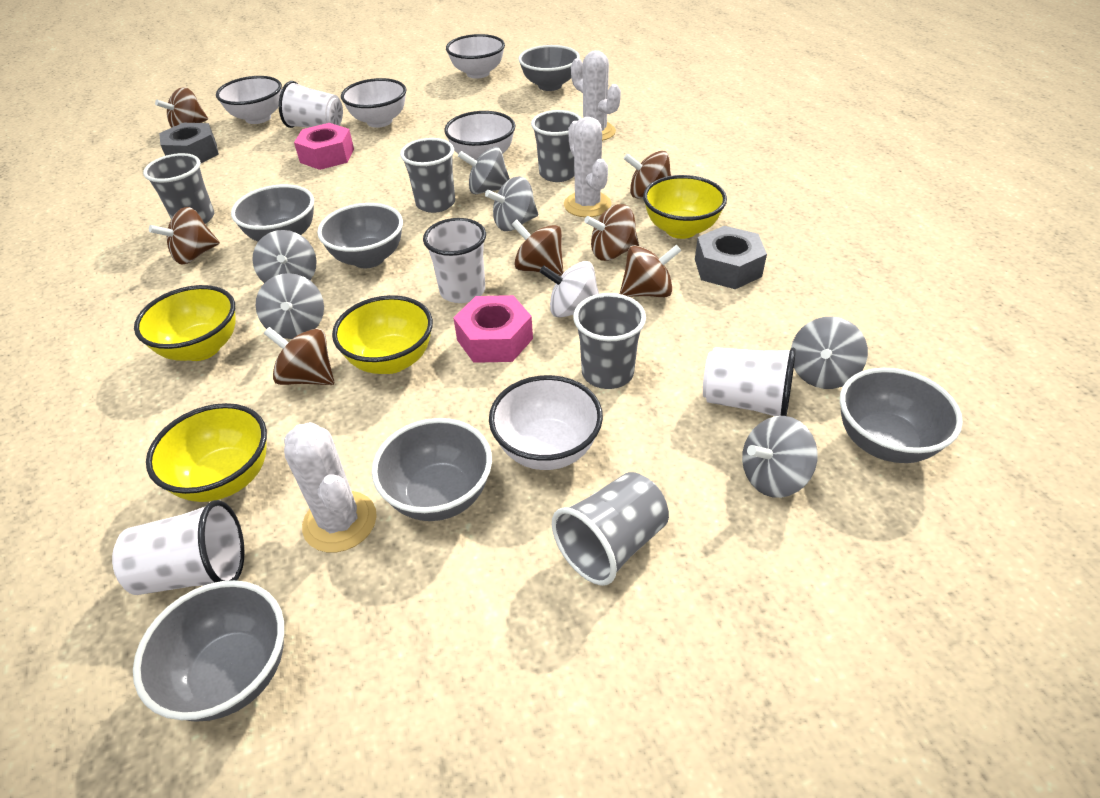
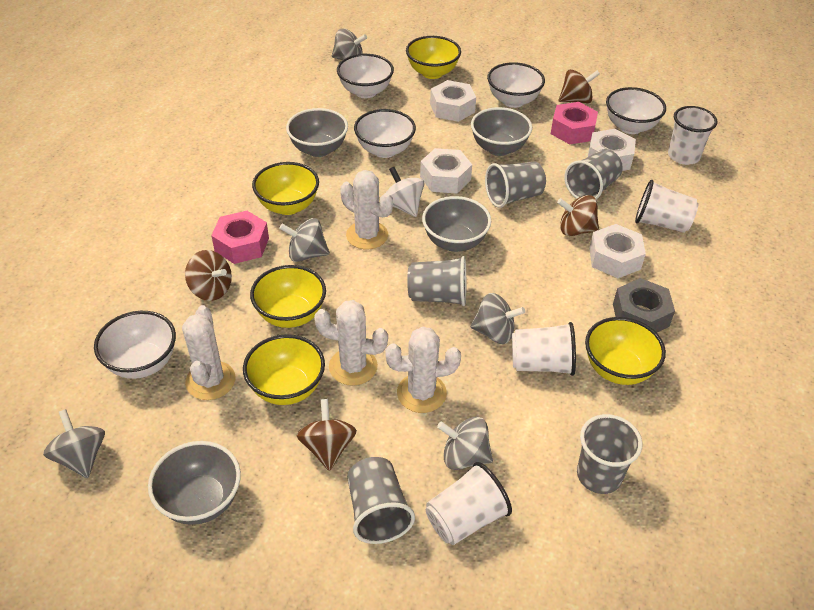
brown spinning top: 7 -> 4
grey bowl: 6 -> 4
grey nut: 2 -> 1
grey spinning top: 6 -> 5
white cactus: 3 -> 4
white nut: 0 -> 4
yellow bowl: 4 -> 5

